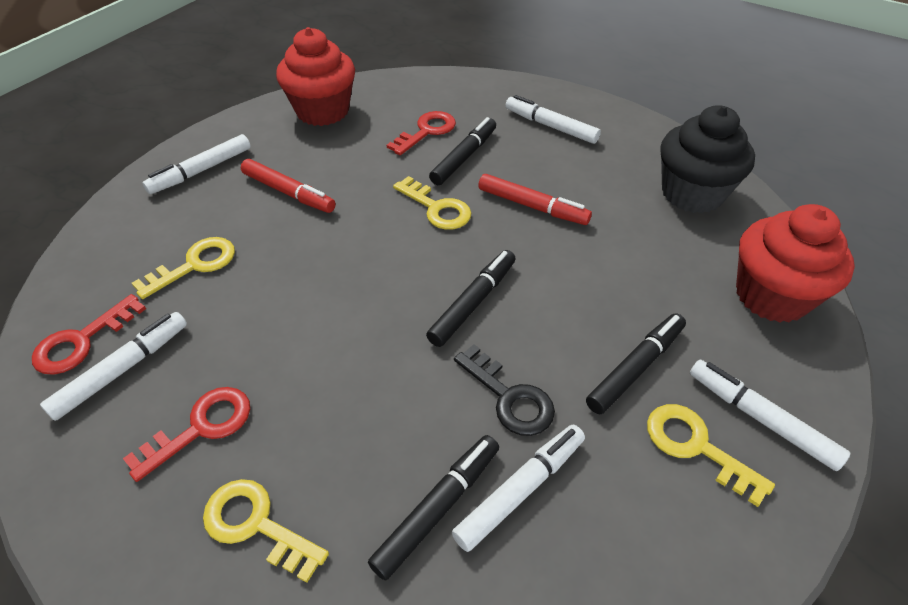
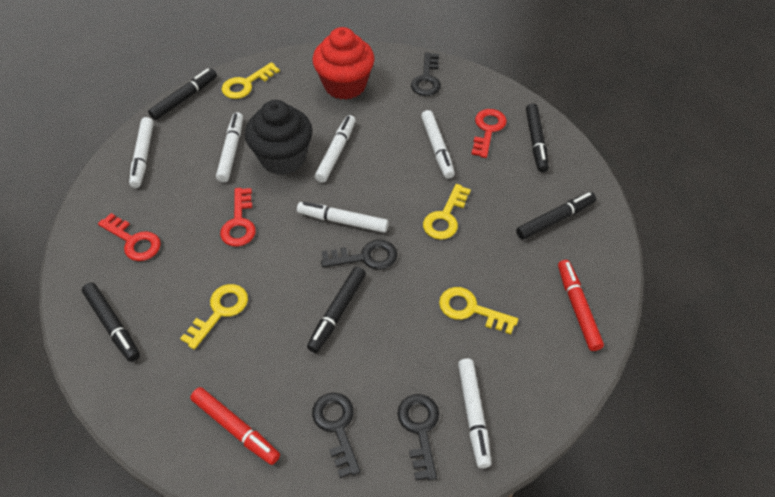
black key: 1 -> 4
black marker: 4 -> 5
red cupcake: 2 -> 1
white marker: 5 -> 6

